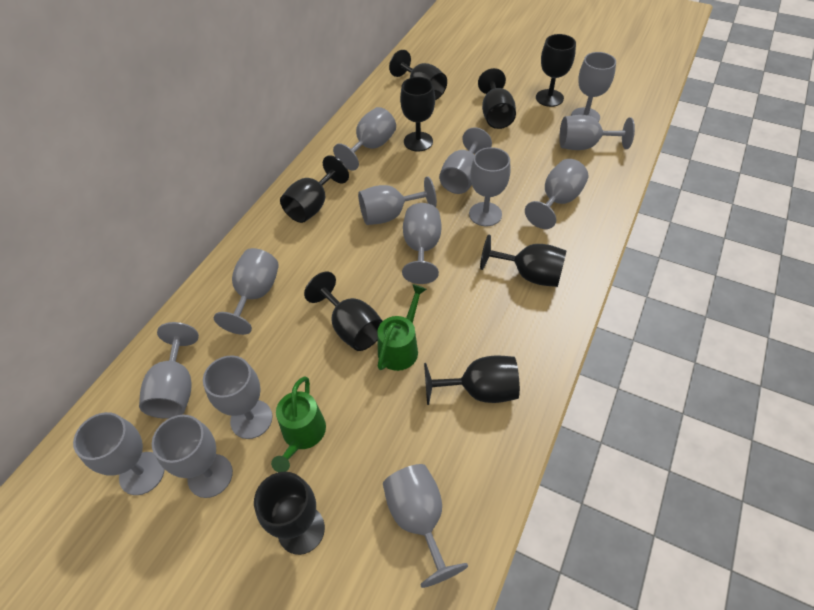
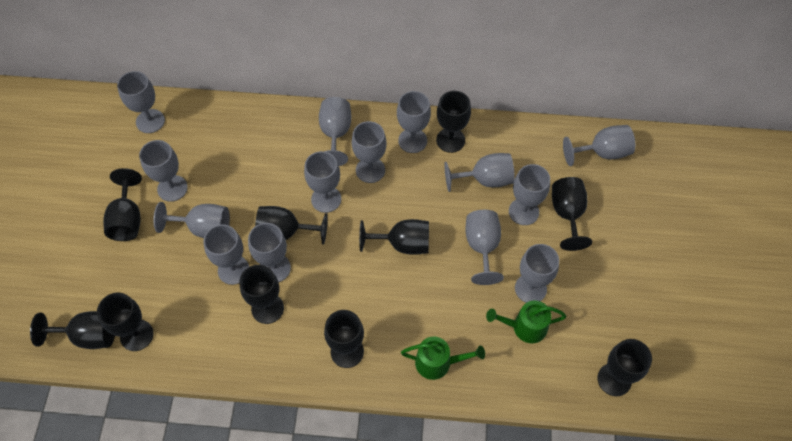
black goblet: 9 -> 10

